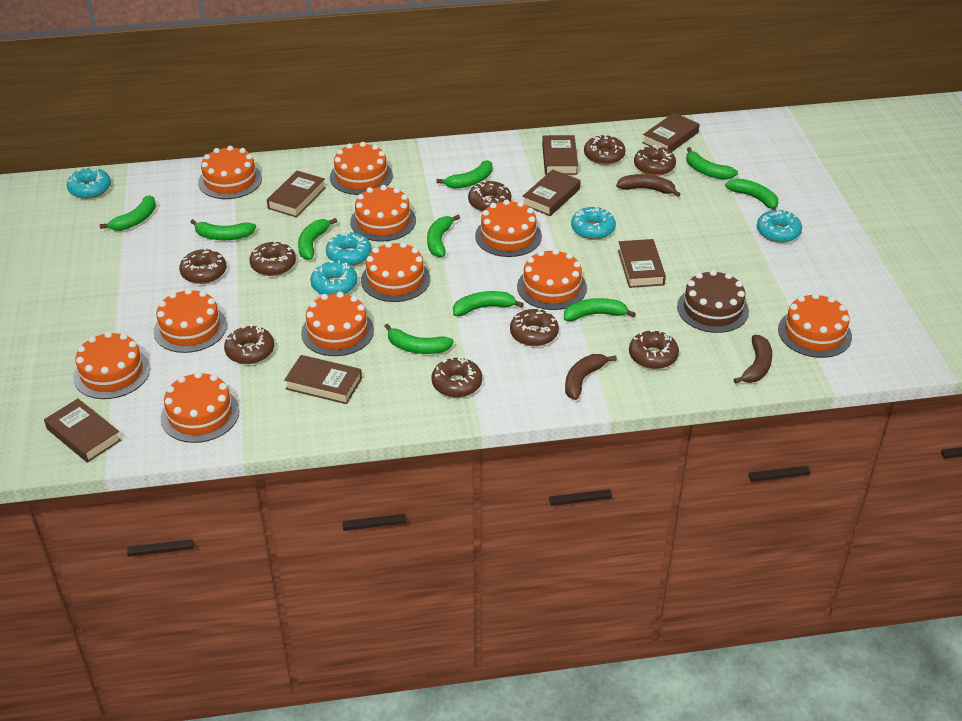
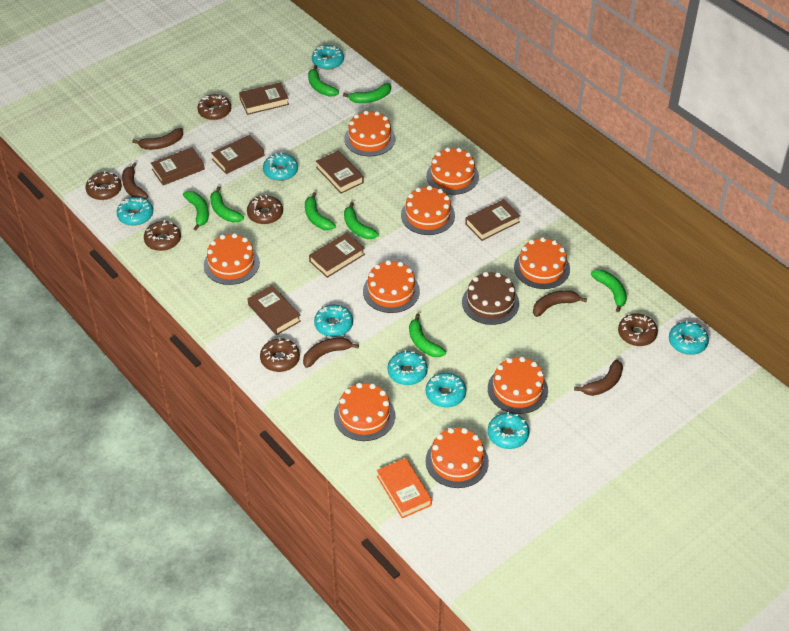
brown banana: 3 -> 5
brown donut: 9 -> 6
green banana: 10 -> 8
orange book: 0 -> 1
orange cake: 11 -> 9
turquoise donut: 5 -> 8

